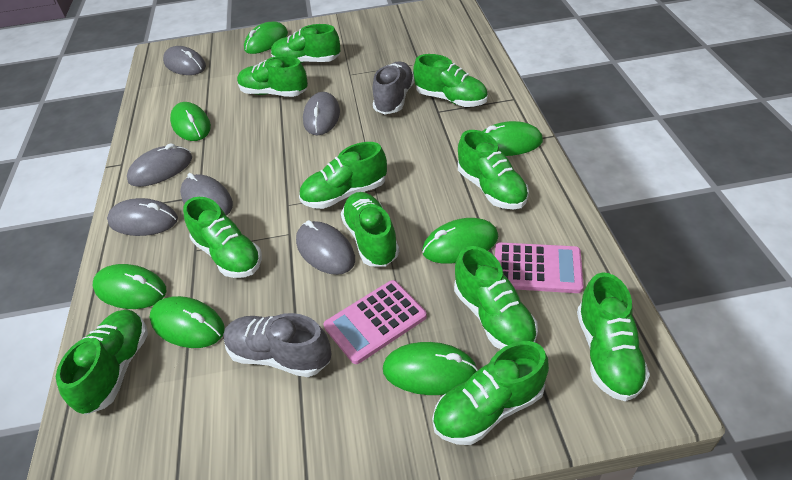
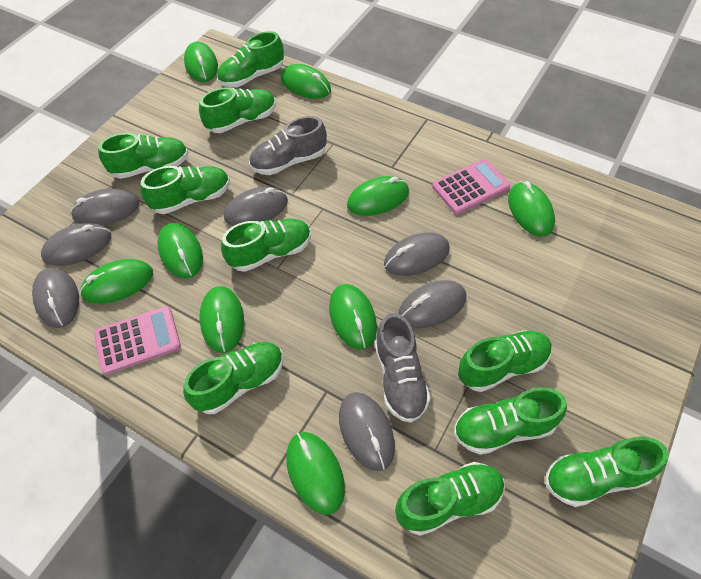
green mouse: 7 -> 9
green shoe: 11 -> 10
grey mouse: 6 -> 7

